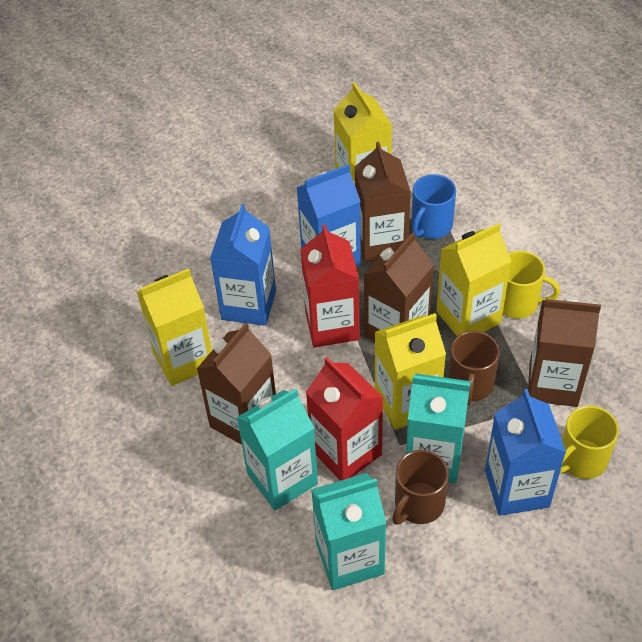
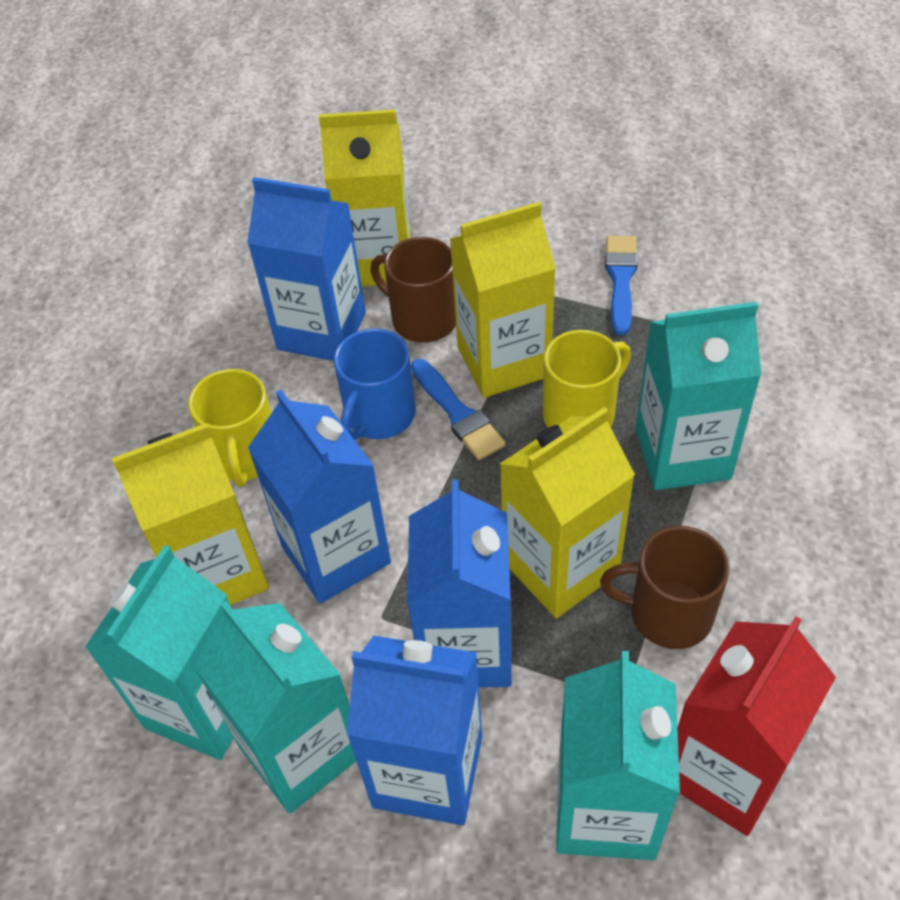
blue brush: 0 -> 2
blue carton: 3 -> 4
brown carton: 4 -> 0
red carton: 2 -> 1
turquoise carton: 3 -> 4

